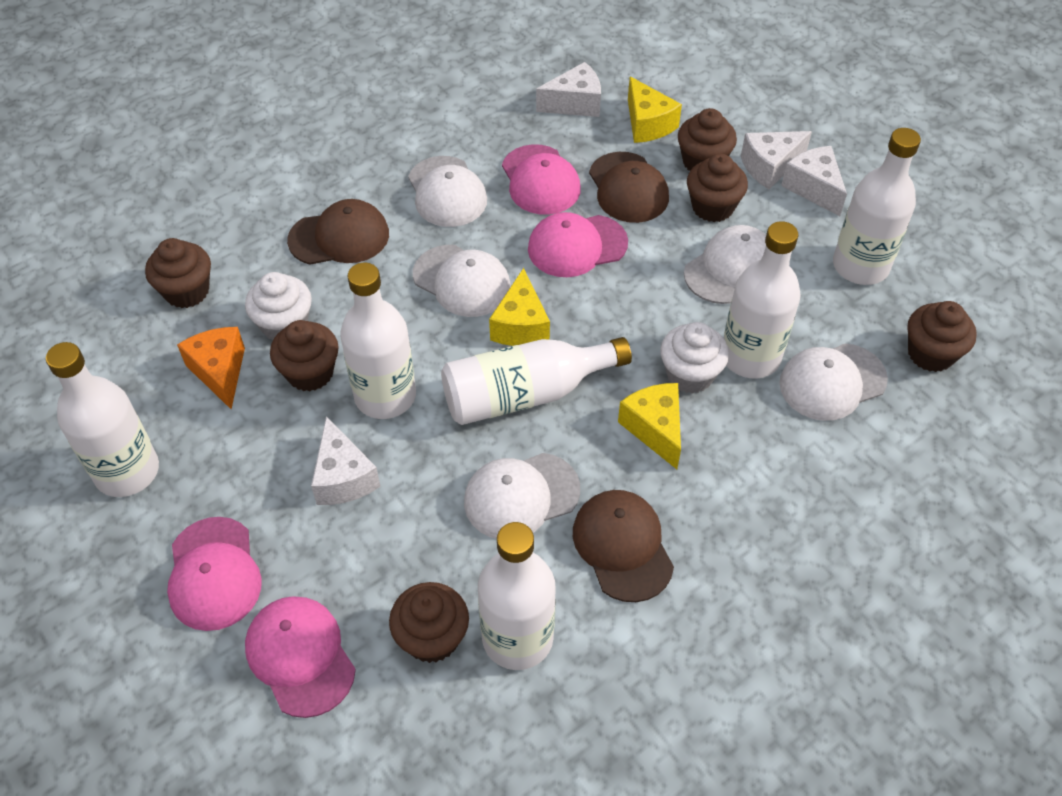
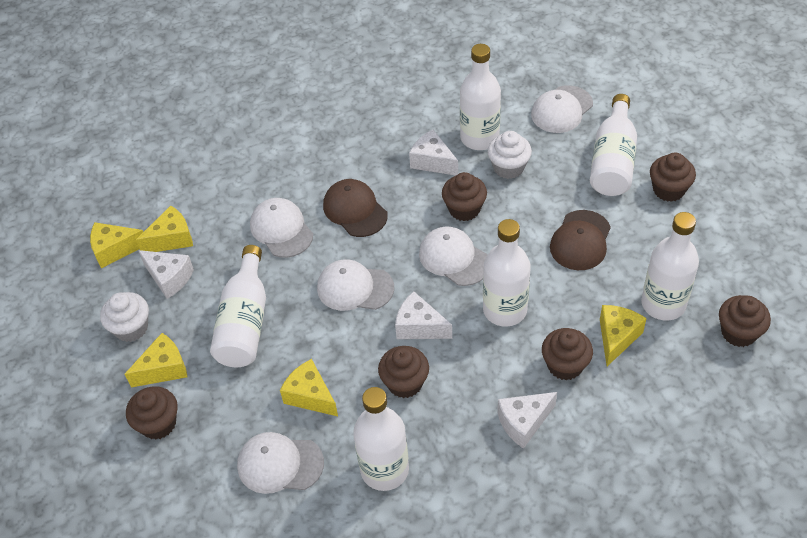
brown cap: 3 -> 2
orange cheese: 1 -> 0
pink cap: 4 -> 0
yellow cheese: 3 -> 5

